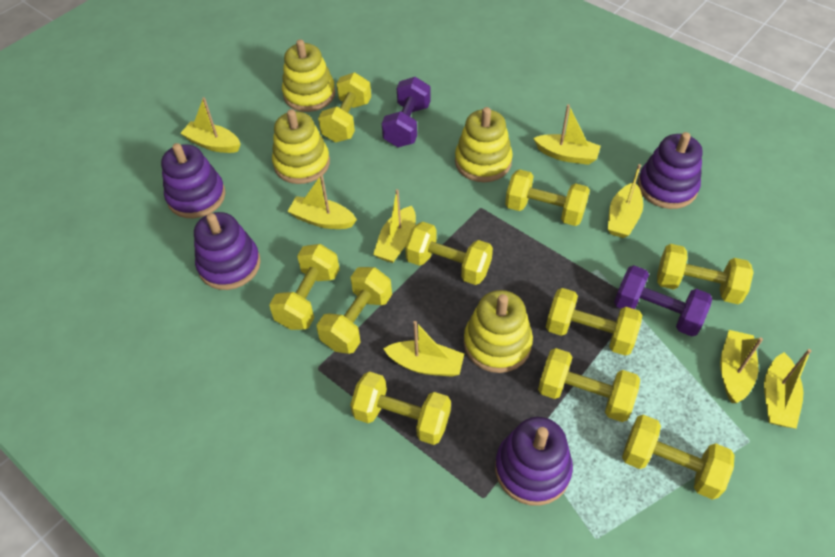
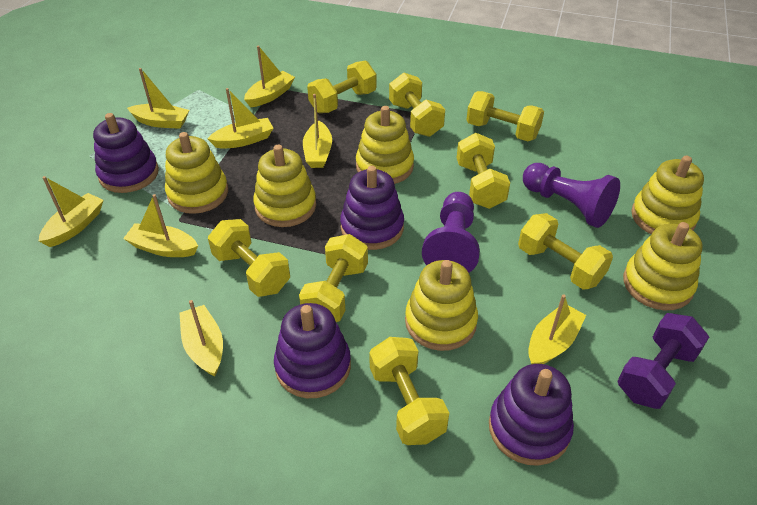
purple dumbbell: 2 -> 1
purple pawn: 0 -> 2
yellow dumbbell: 10 -> 8
yellow stacking toy: 4 -> 6

